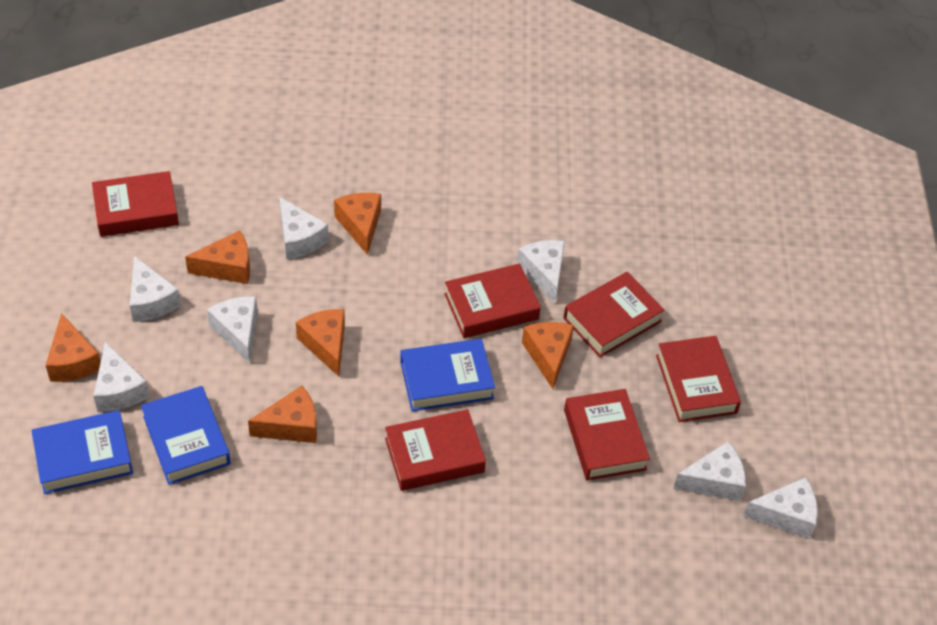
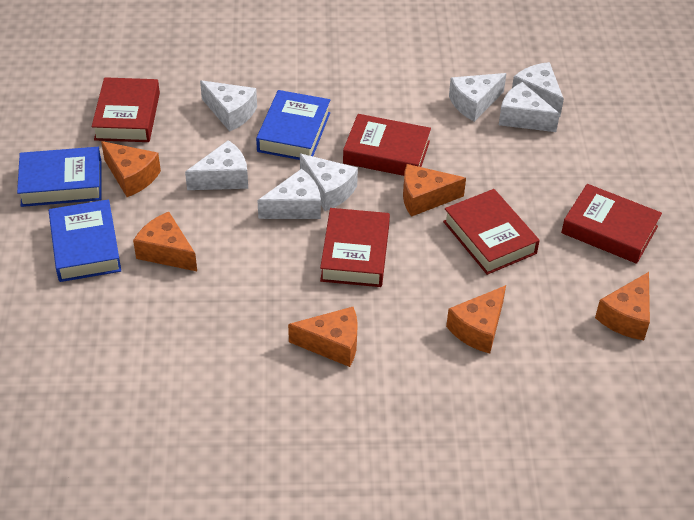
red book: 6 -> 5

